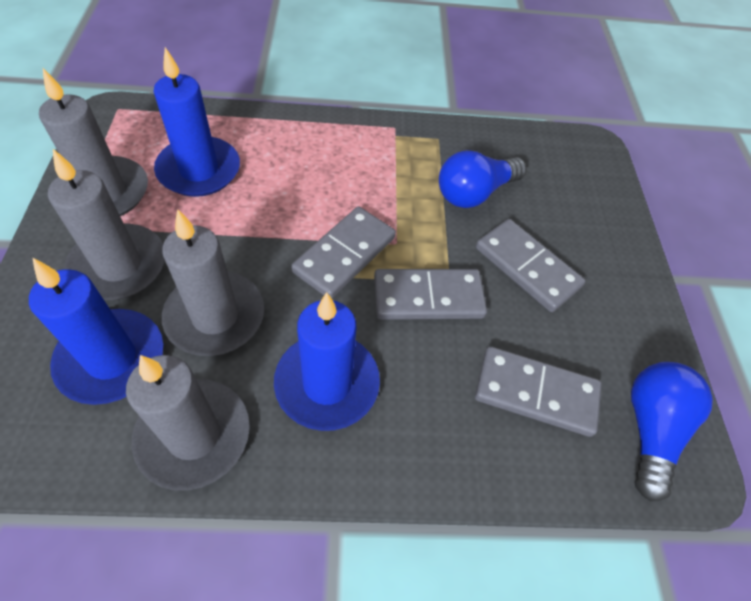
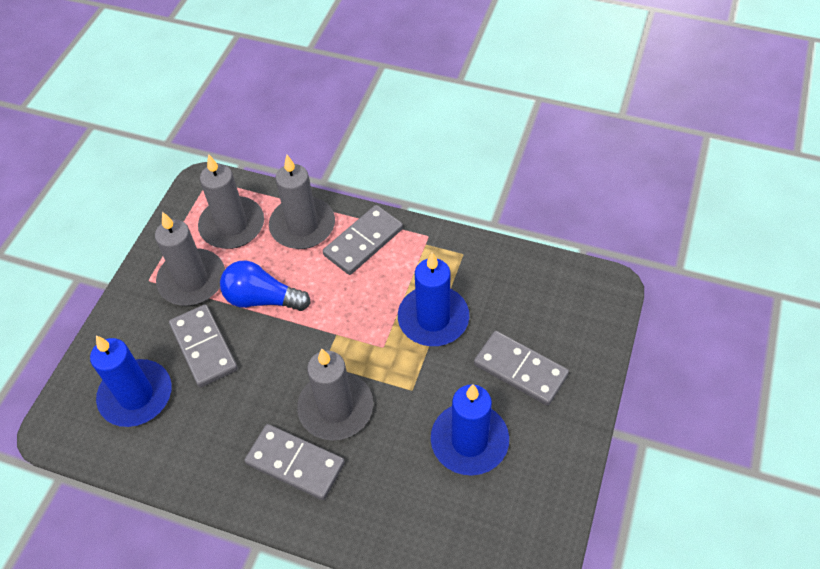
blue light bulb: 2 -> 1

